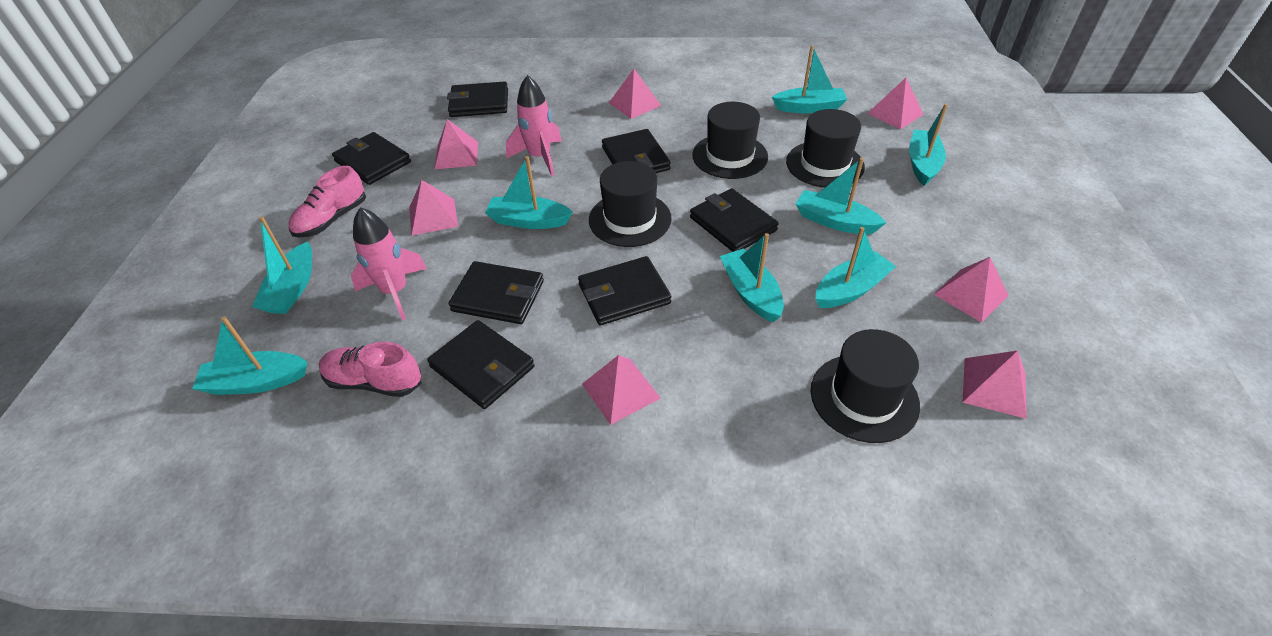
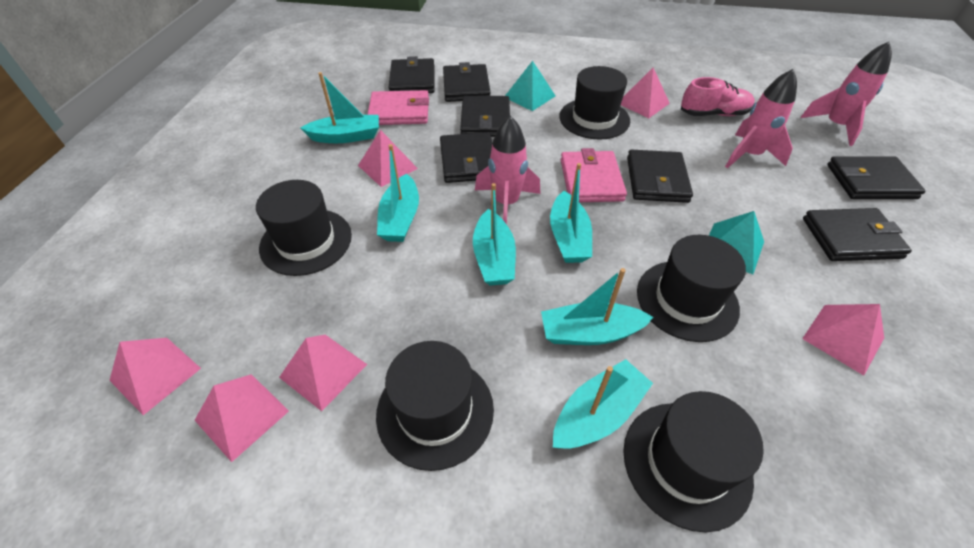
black hat: 4 -> 5
pink pyramid: 7 -> 6
pink rocket: 2 -> 3
pink shoe: 2 -> 1
pink wallet: 0 -> 2
turquoise boat: 8 -> 6
turquoise pyramid: 0 -> 2

